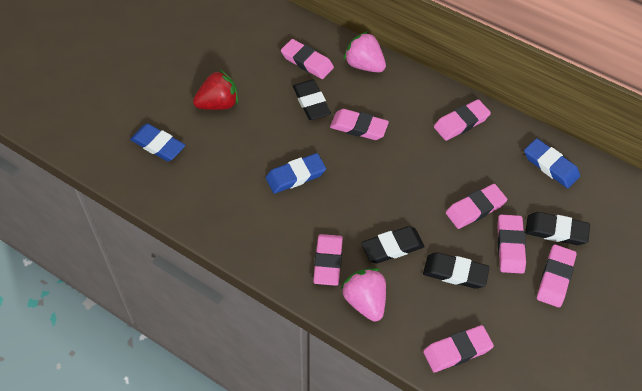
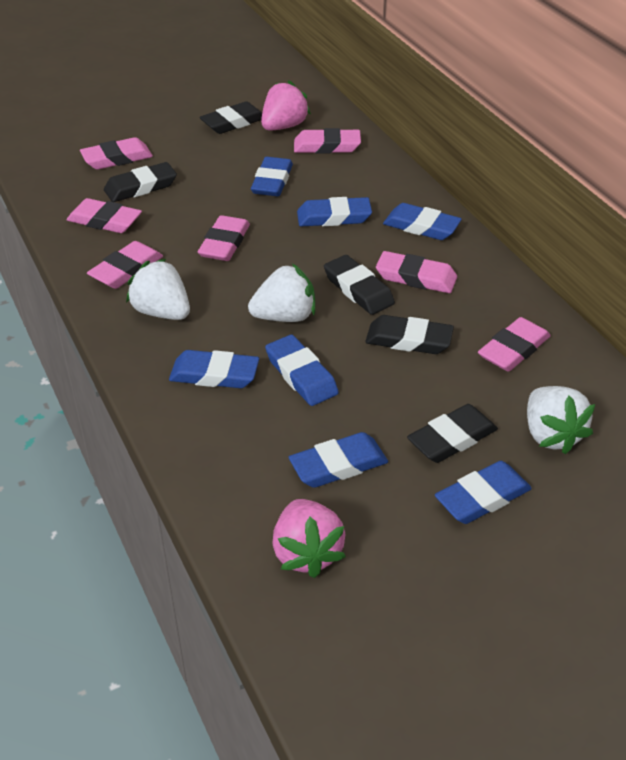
black eraser: 4 -> 5
blue eraser: 3 -> 7
pink eraser: 8 -> 7
red strawberry: 1 -> 0
white strawberry: 0 -> 3

